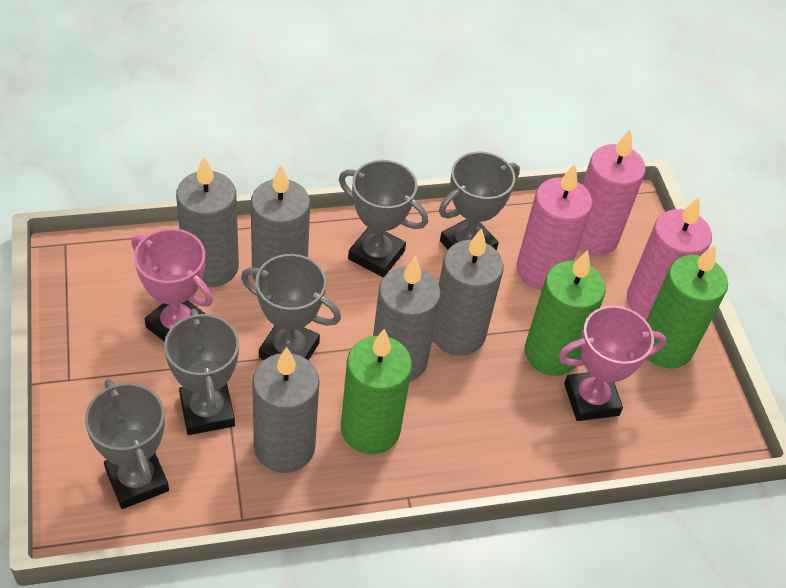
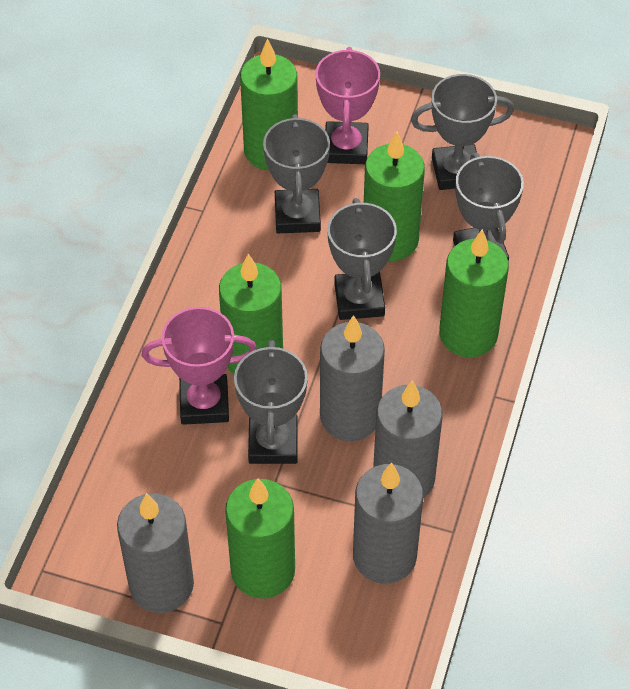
green candle: 3 -> 5
grey candle: 5 -> 4
pink candle: 3 -> 0

